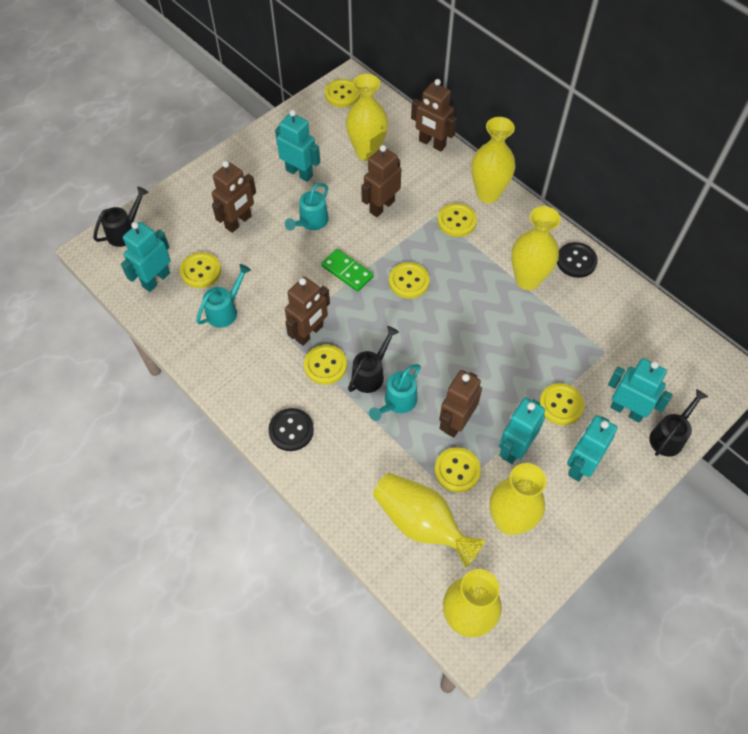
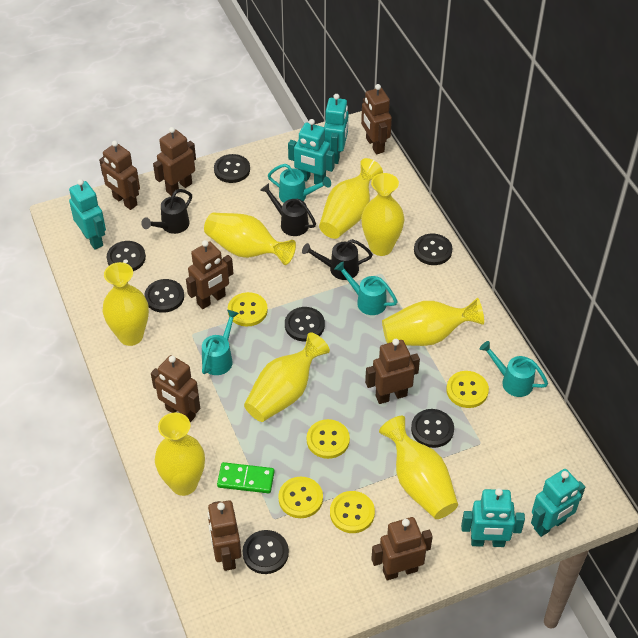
black button: 2 -> 7
brown robot: 5 -> 8
turquoise watering can: 3 -> 4
yellow button: 7 -> 5
yellow vase: 6 -> 8

